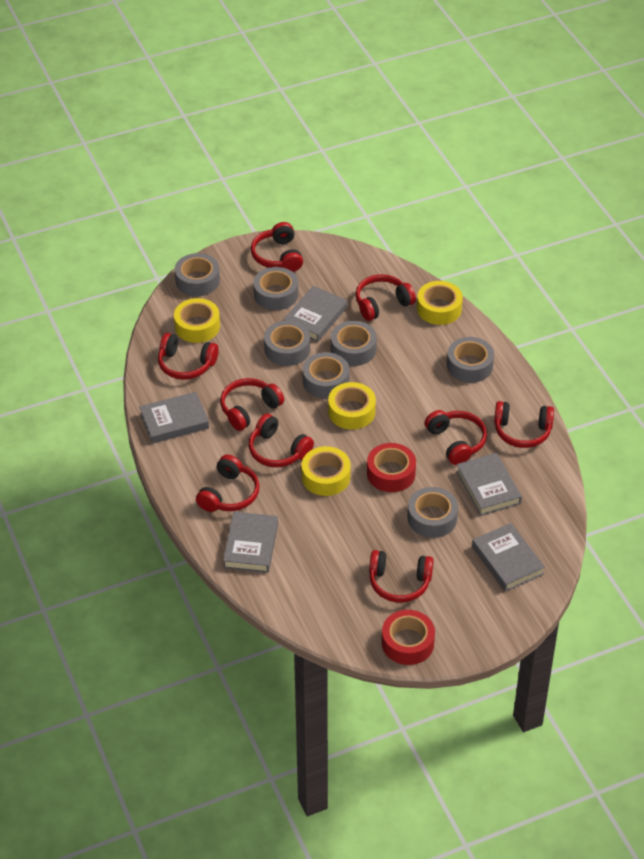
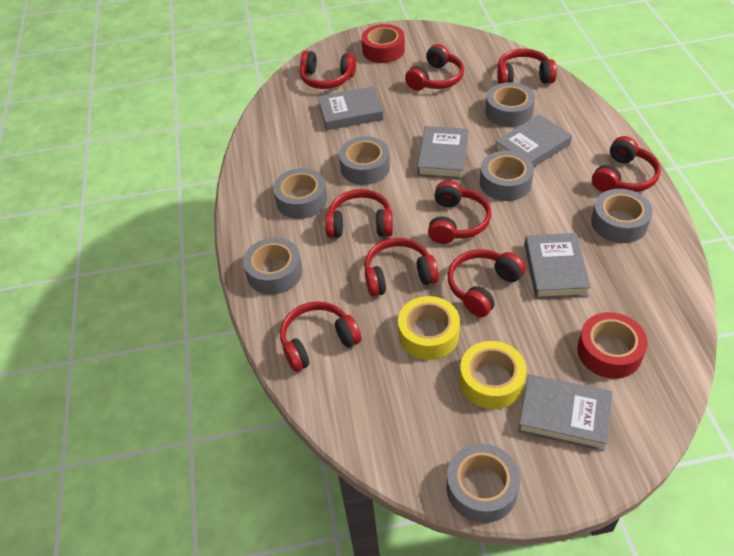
yellow tape: 4 -> 2

